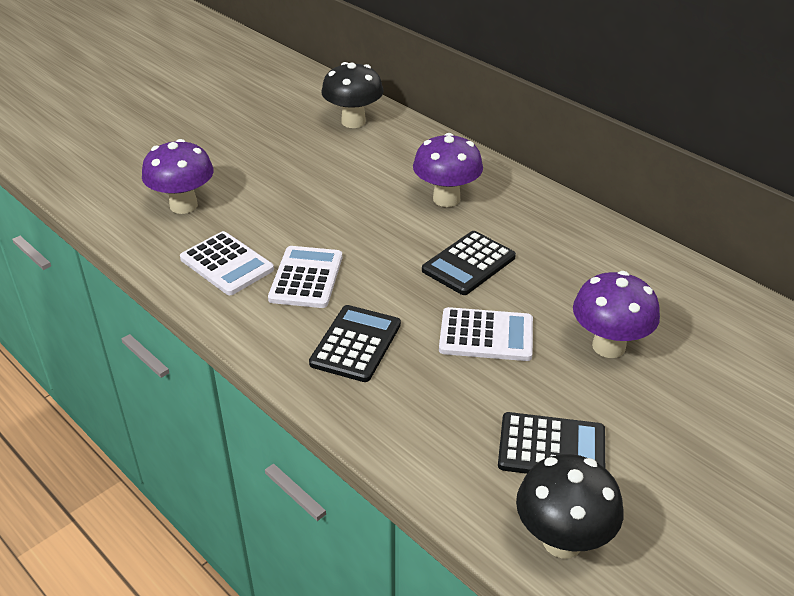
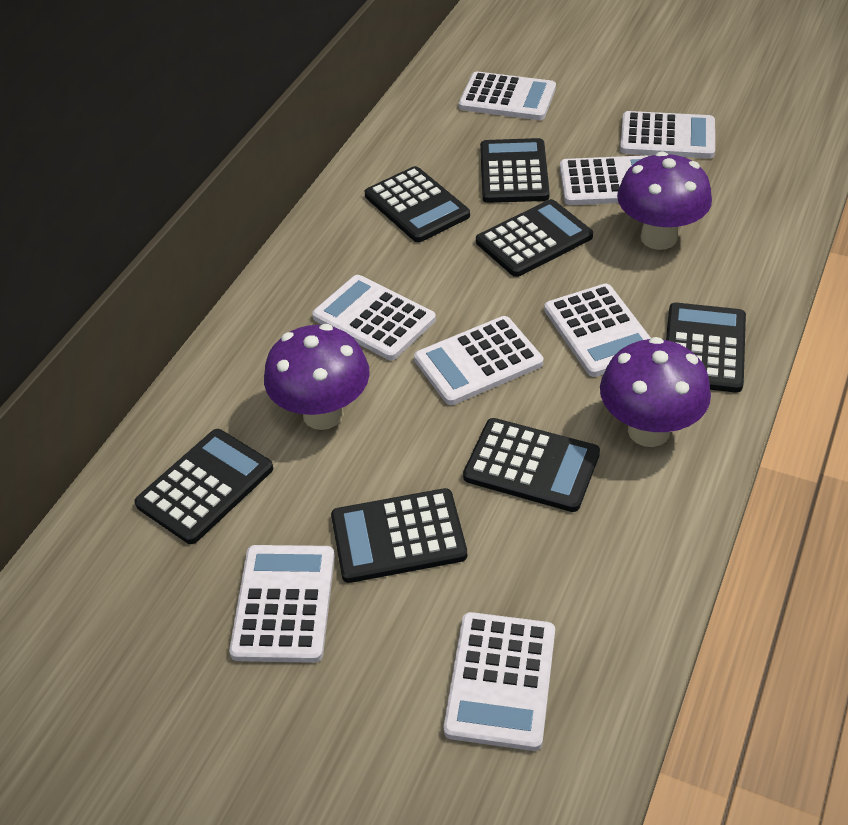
black calculator: 3 -> 7
black mushroom: 2 -> 0
white calculator: 3 -> 8

